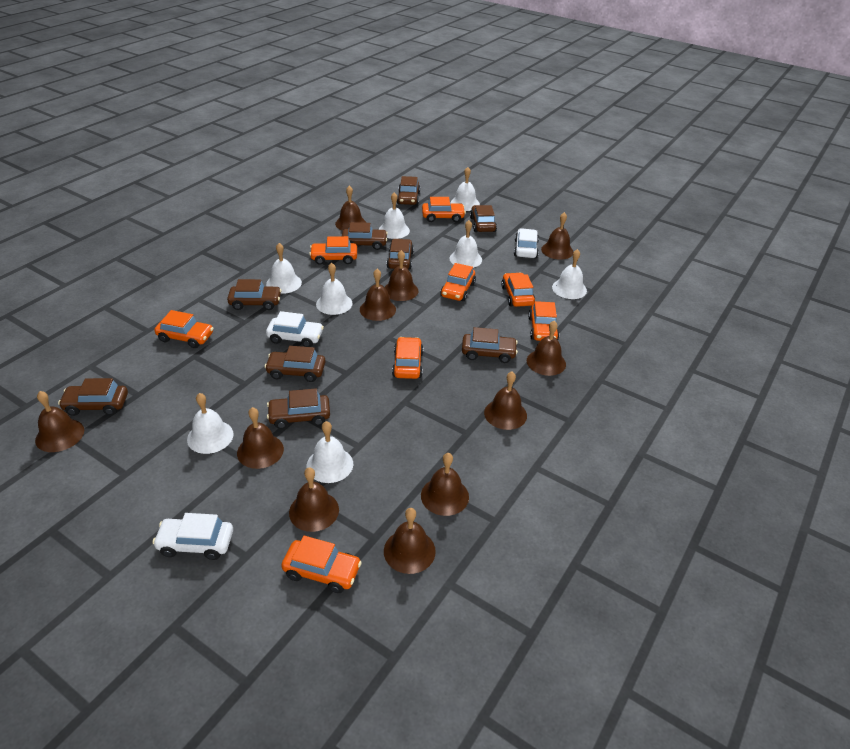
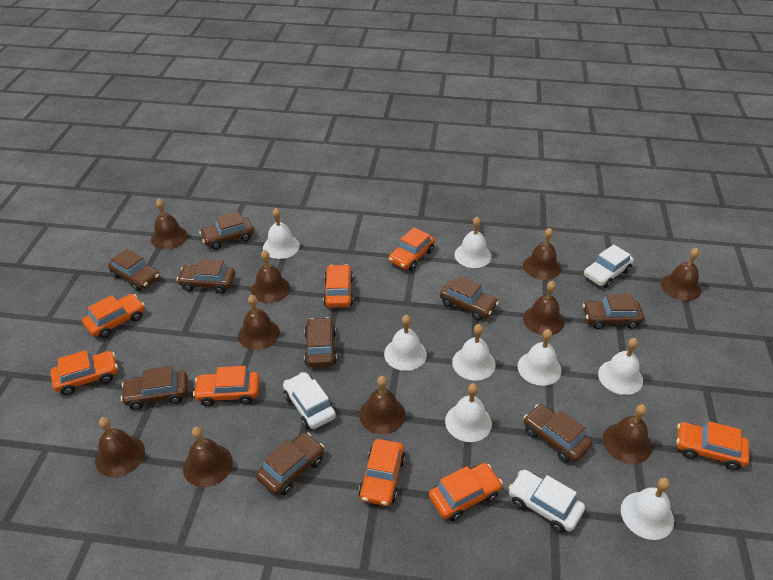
brown bell: 11 -> 10

